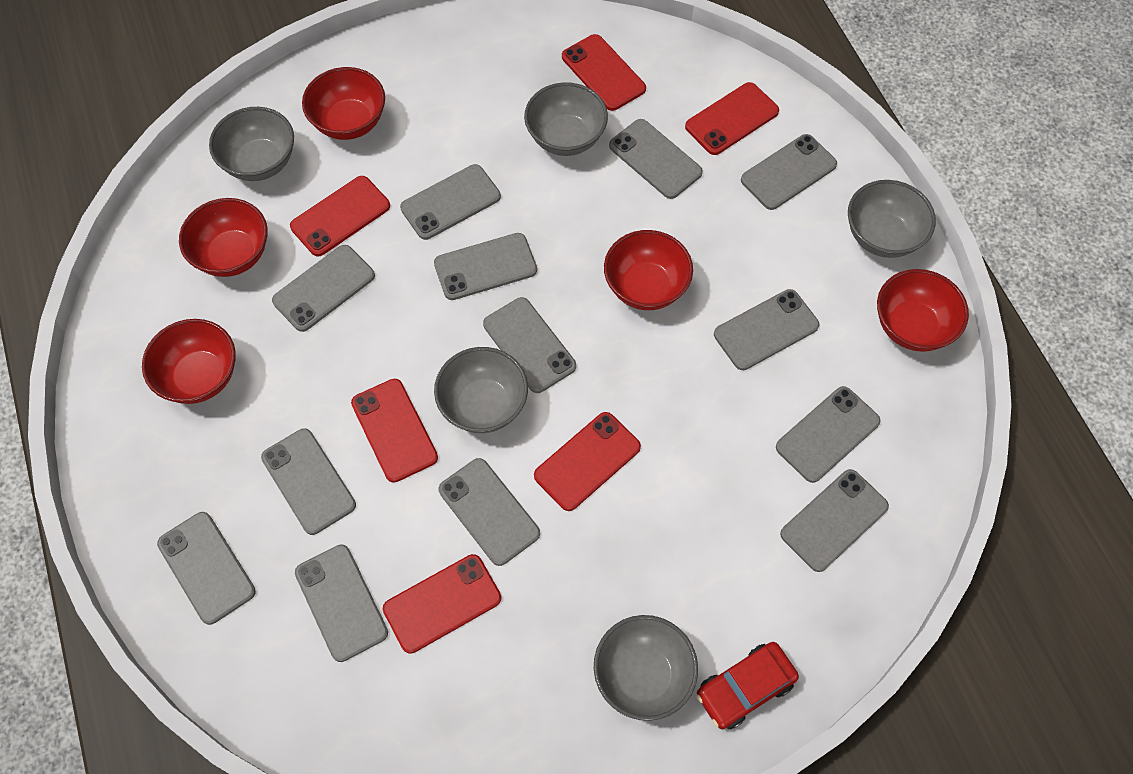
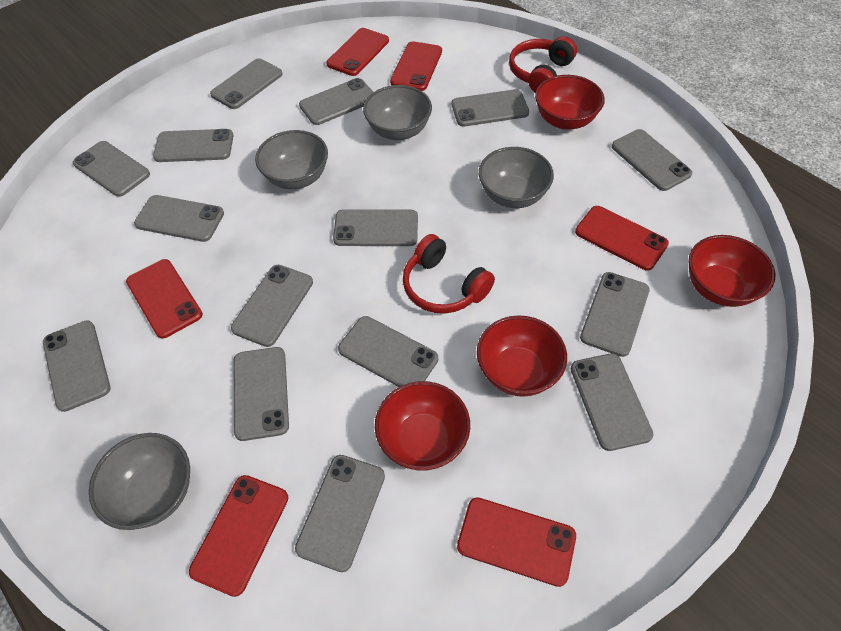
grey bowl: 5 -> 4
grey phone: 13 -> 15
red bowl: 5 -> 4
red car: 1 -> 0
red headphones: 0 -> 2

